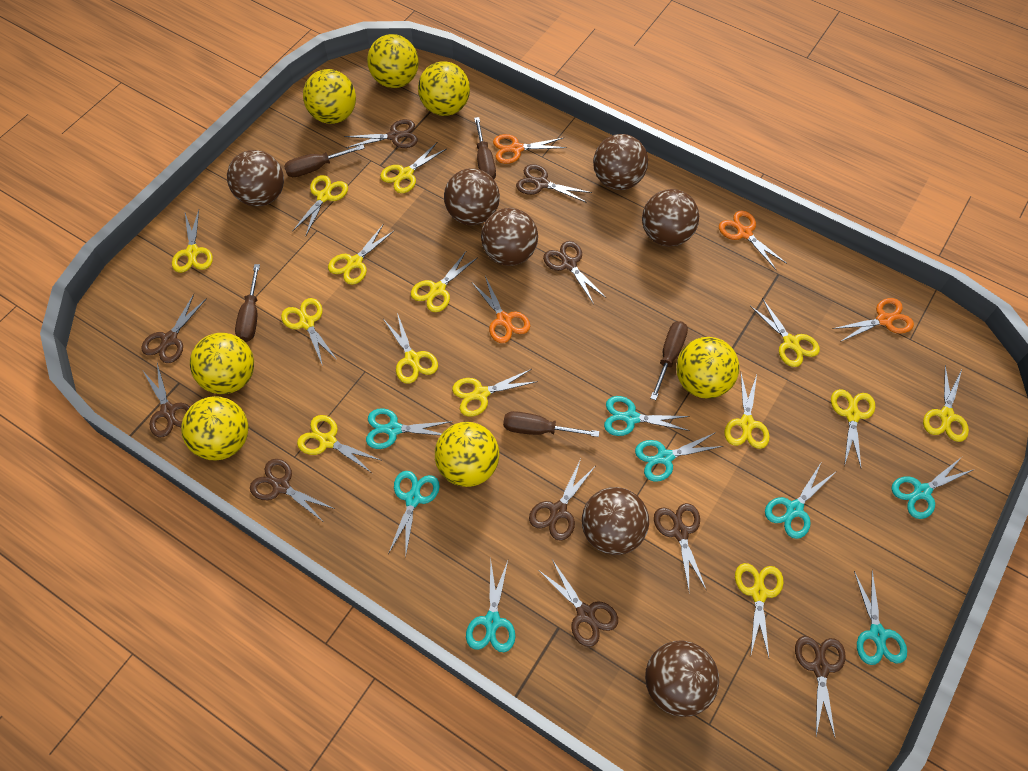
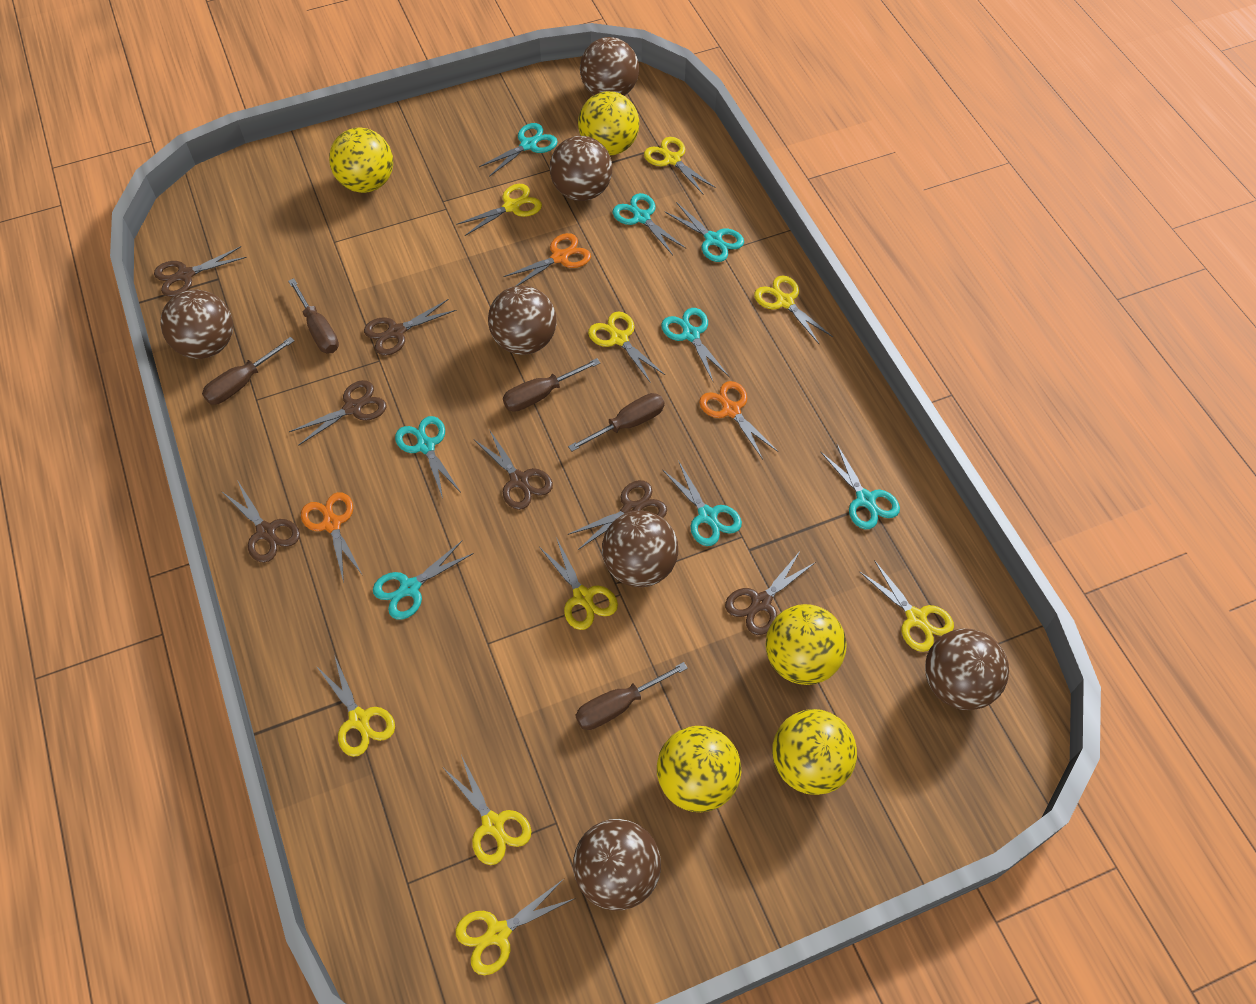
brown scissors: 10 -> 7
orange scissors: 4 -> 3
yellow ball: 7 -> 5
yellow scissors: 14 -> 9

